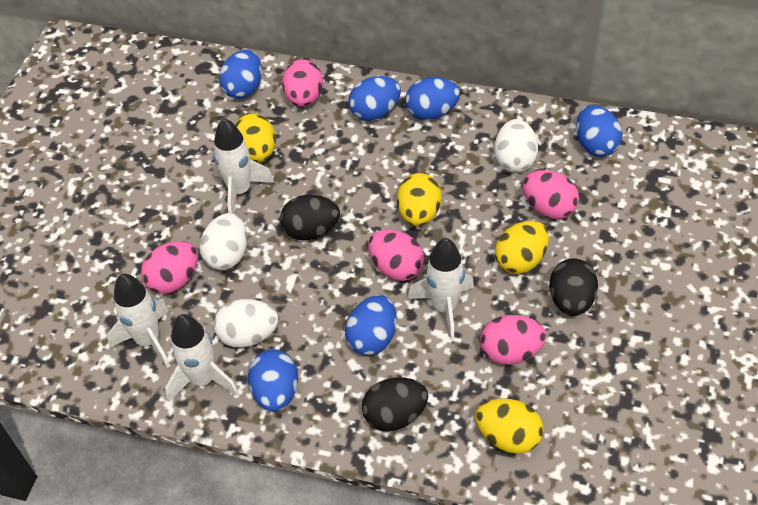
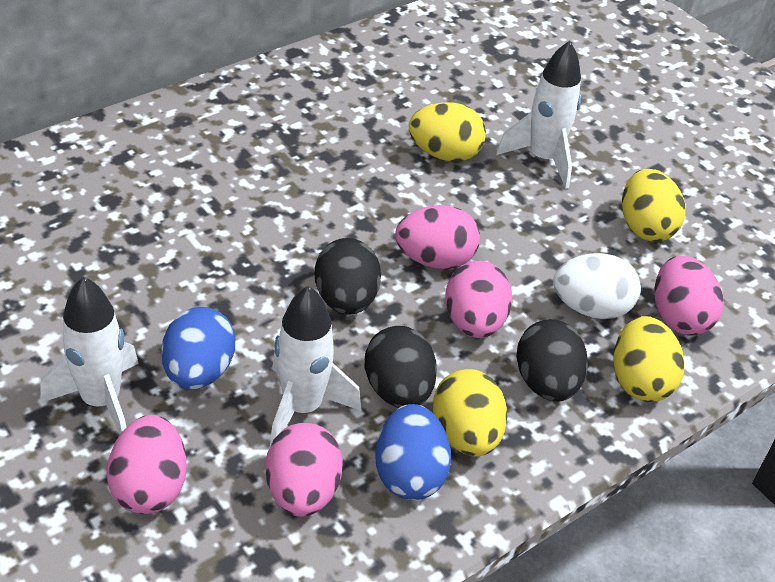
blue egg: 6 -> 2
white egg: 3 -> 1
white rocket: 4 -> 3

